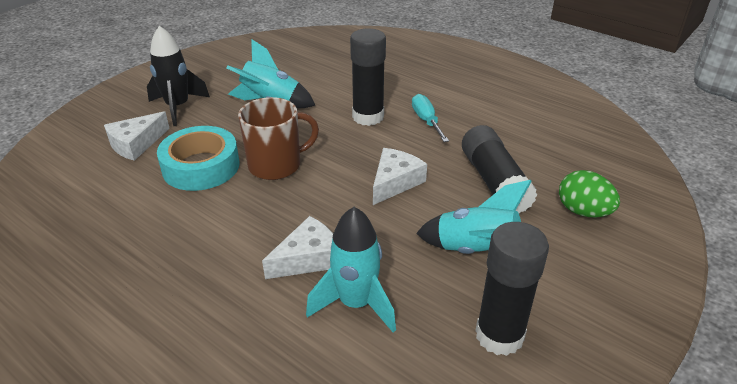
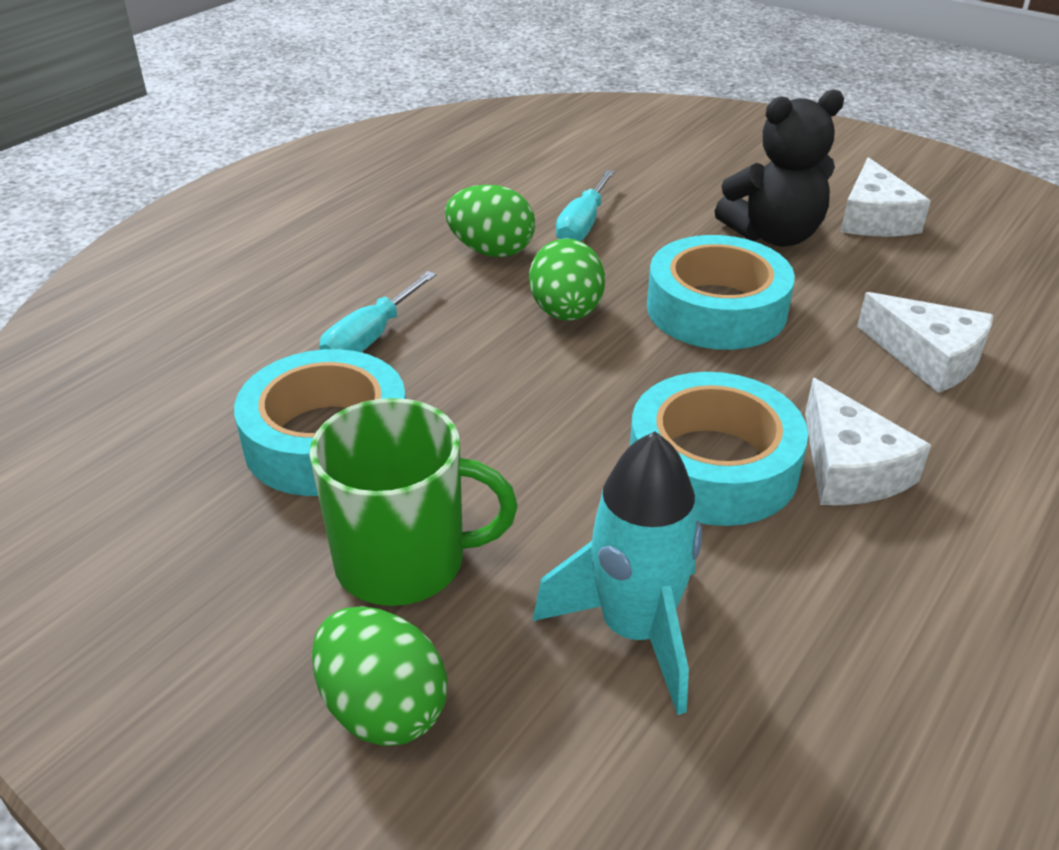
black glue stick: 3 -> 0
black rocket: 1 -> 0
black teddy bear: 0 -> 1
brown mug: 1 -> 0
green egg: 1 -> 3
green mug: 0 -> 1
turquoise rocket: 3 -> 1
turquoise screwdriver: 1 -> 2
turquoise tape: 1 -> 3

